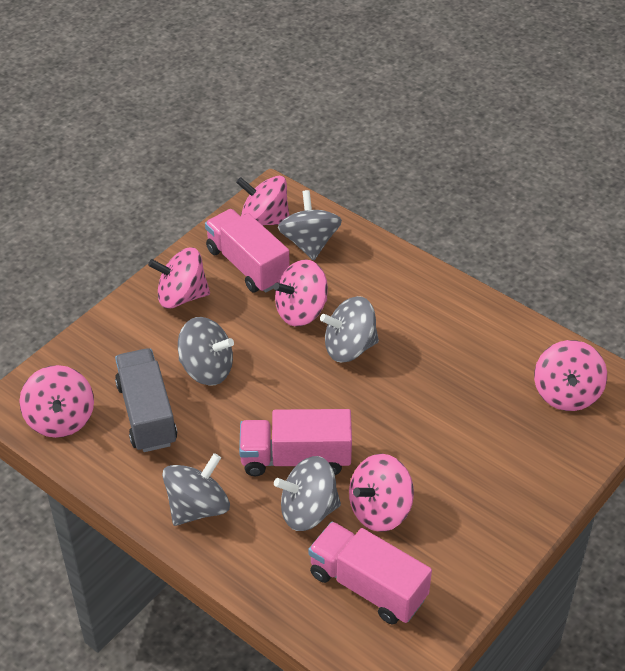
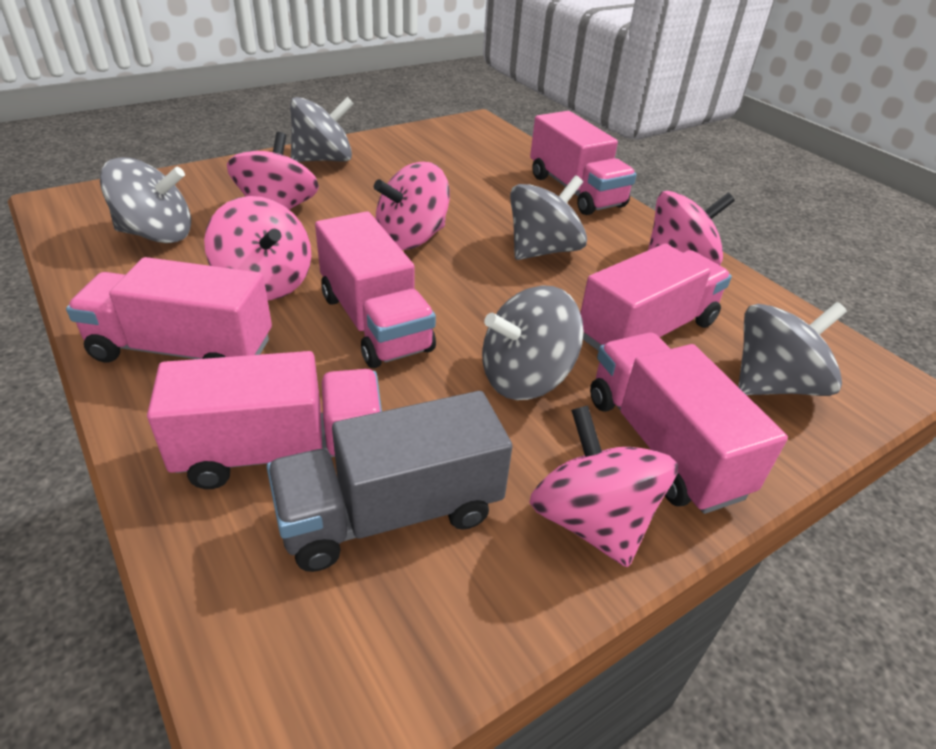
pink spinning top: 6 -> 5
pink truck: 3 -> 6

